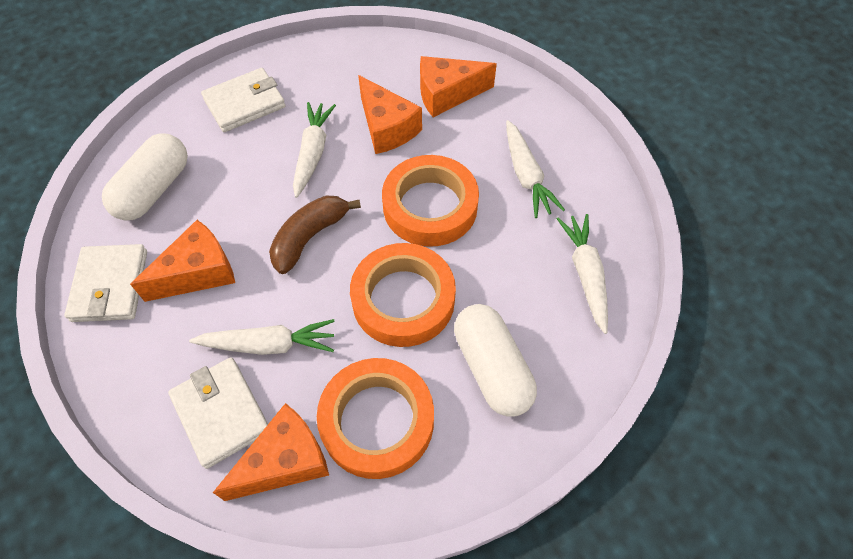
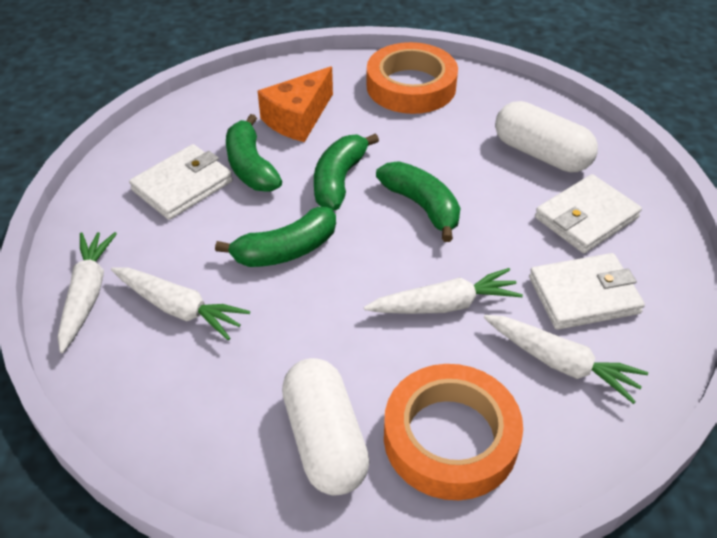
brown banana: 1 -> 0
green banana: 0 -> 4
orange cheese: 4 -> 1
orange tape: 3 -> 2

